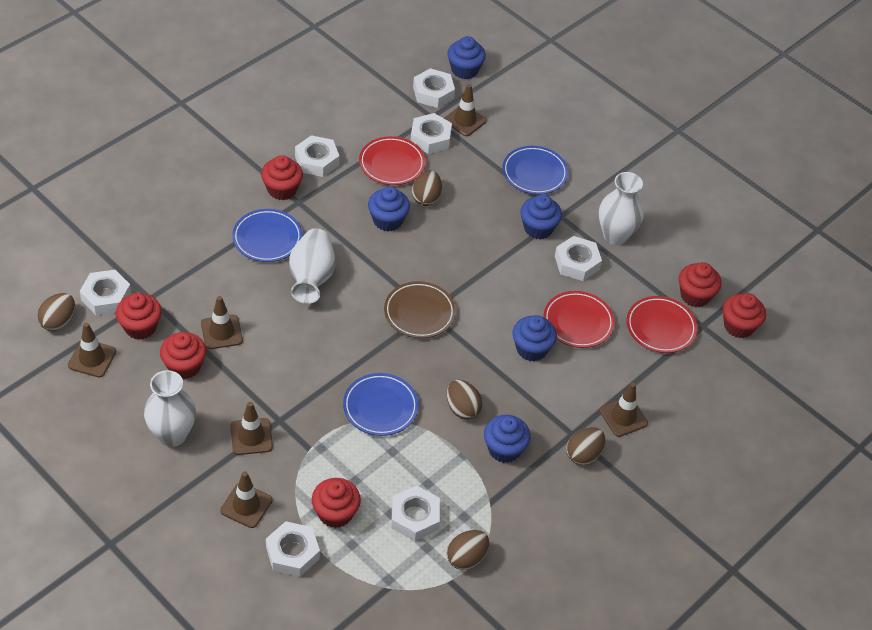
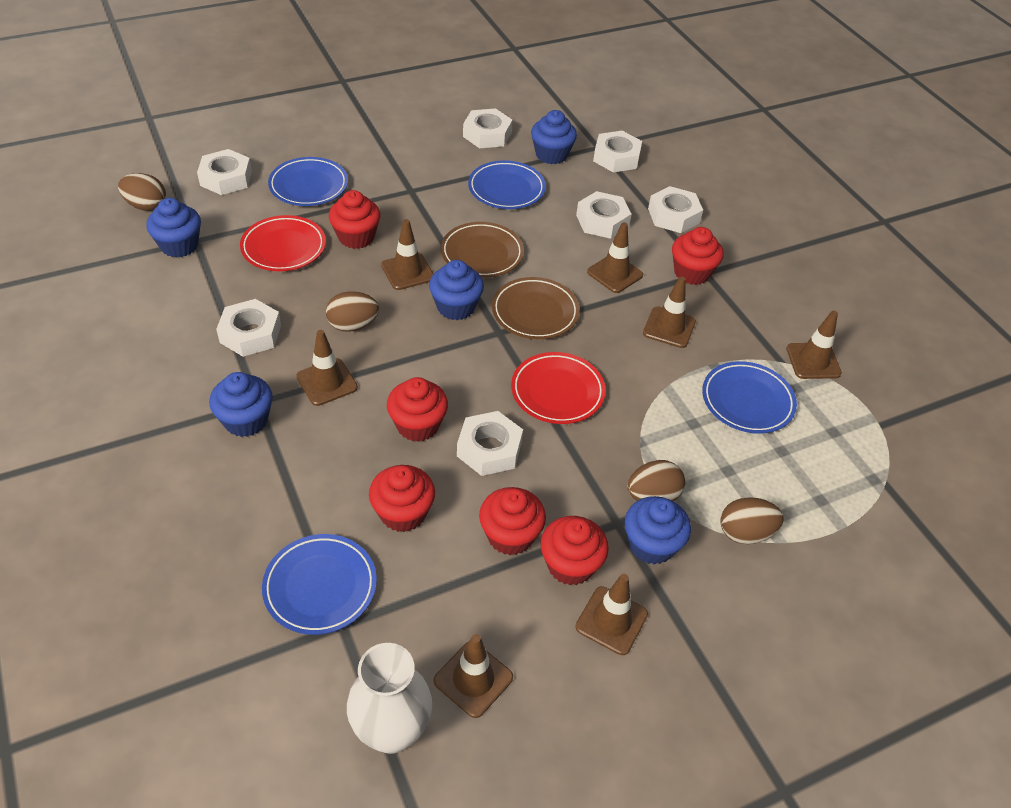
blue plate: 3 -> 4
brown egg: 5 -> 4
brown plate: 1 -> 2
brown traffic cone: 6 -> 7
red plate: 3 -> 2
white vase: 3 -> 1

